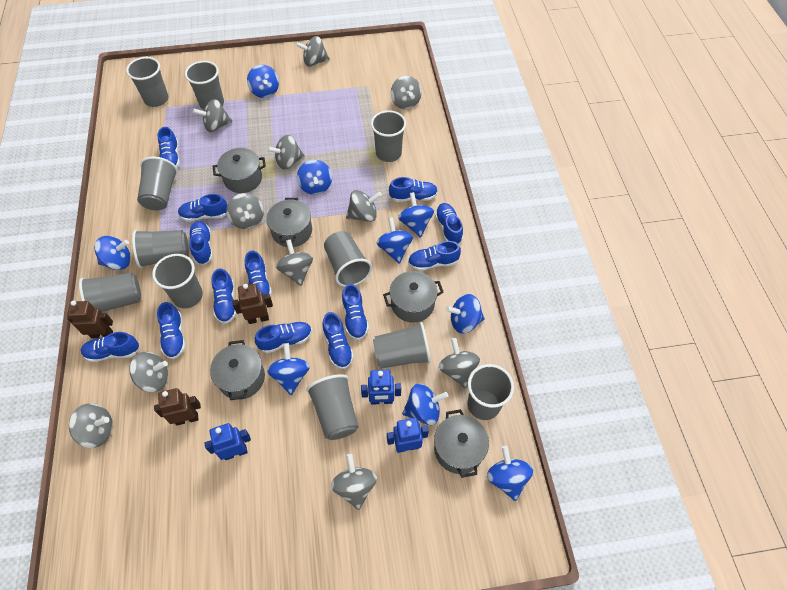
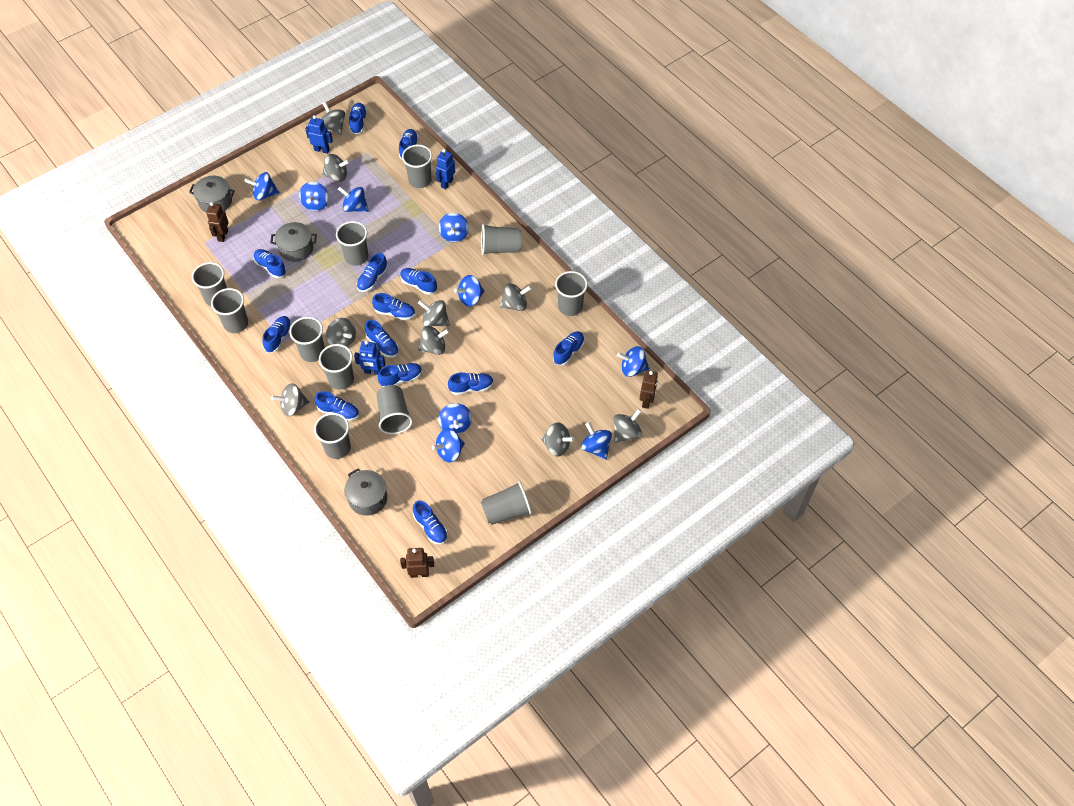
grey pot: 5 -> 3
grey spinning top: 11 -> 9

